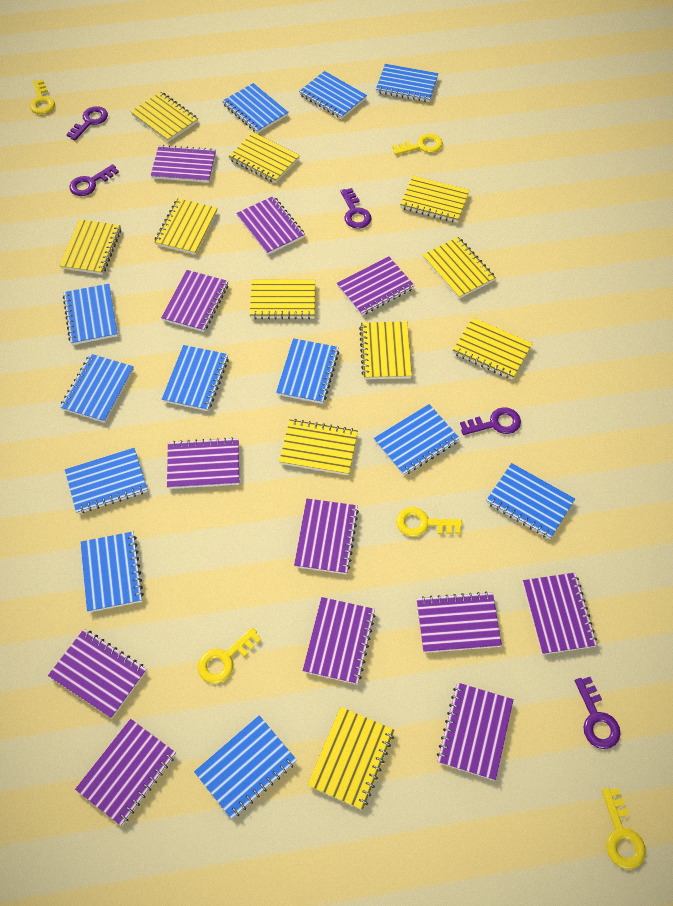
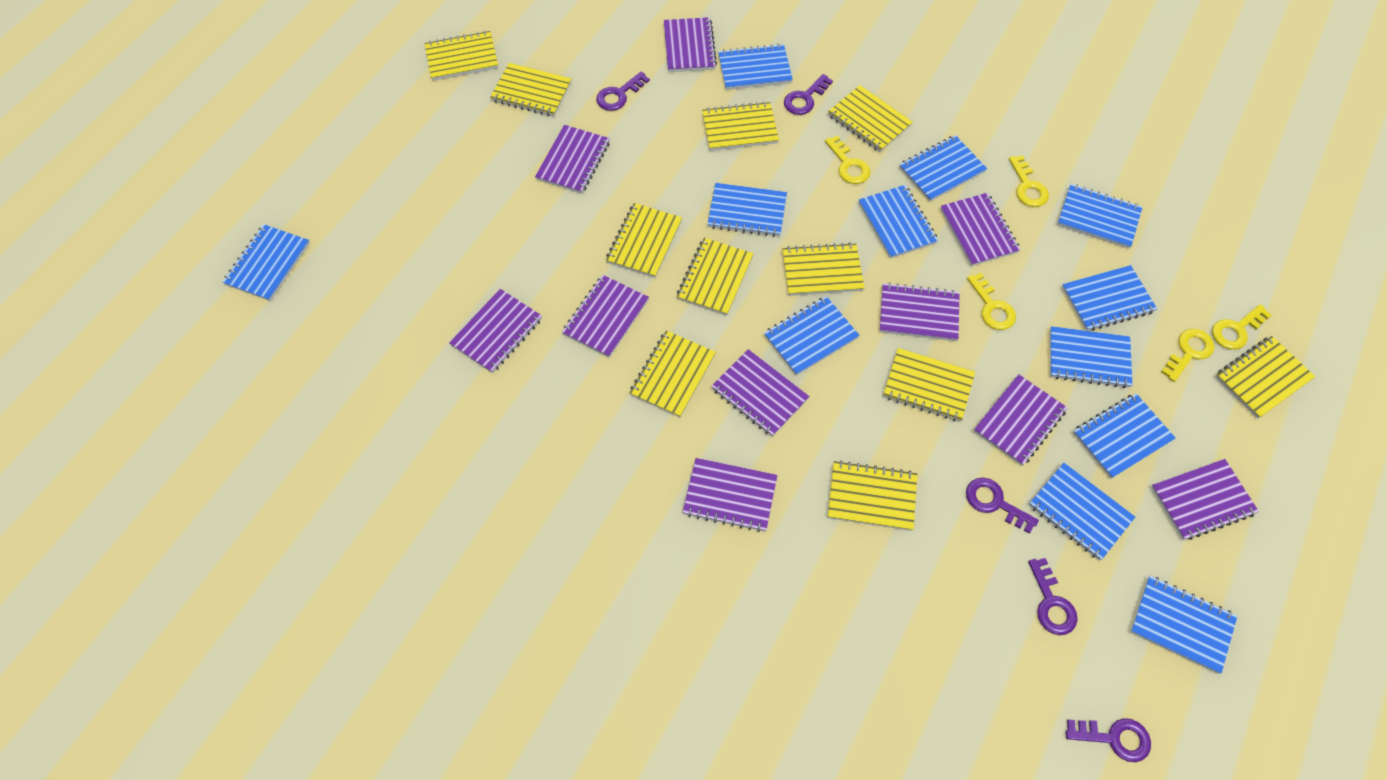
purple notebook: 12 -> 10

